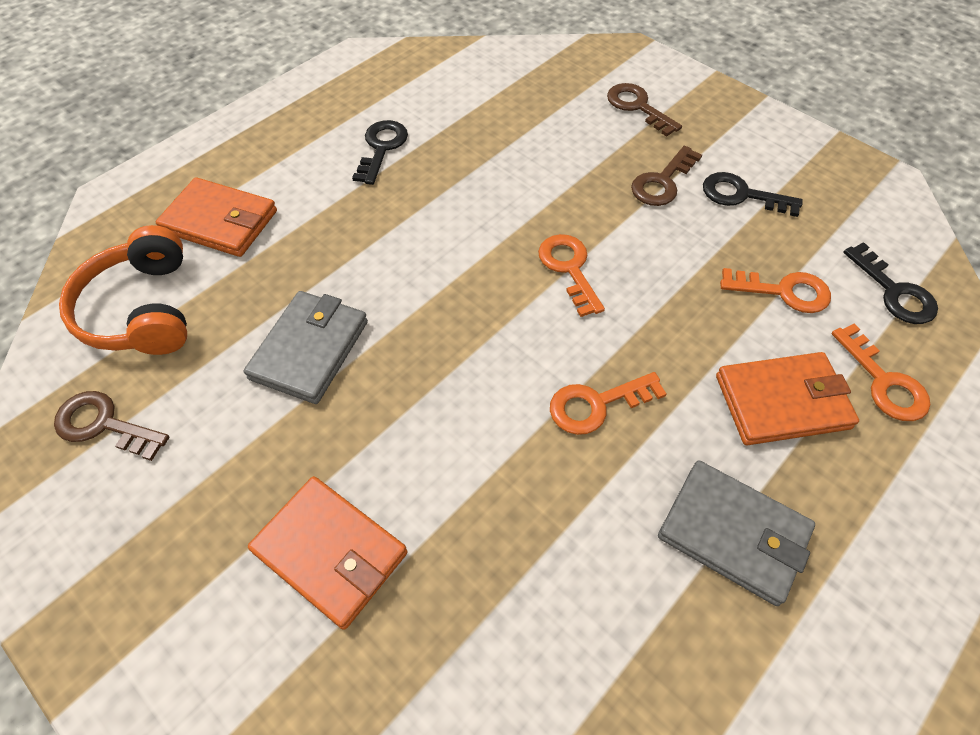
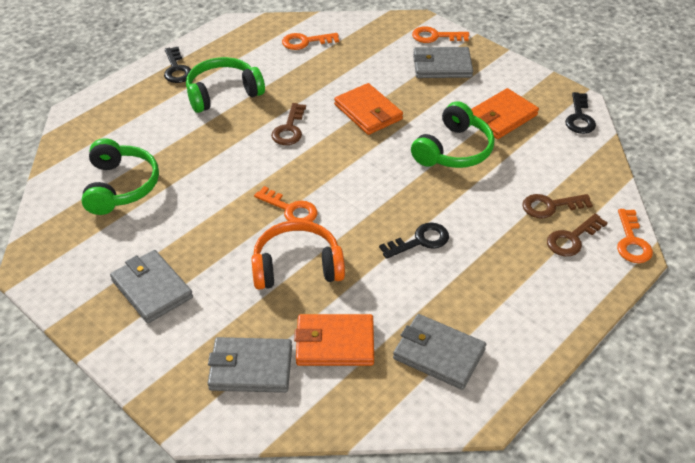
green headphones: 0 -> 3
grey wallet: 2 -> 4

